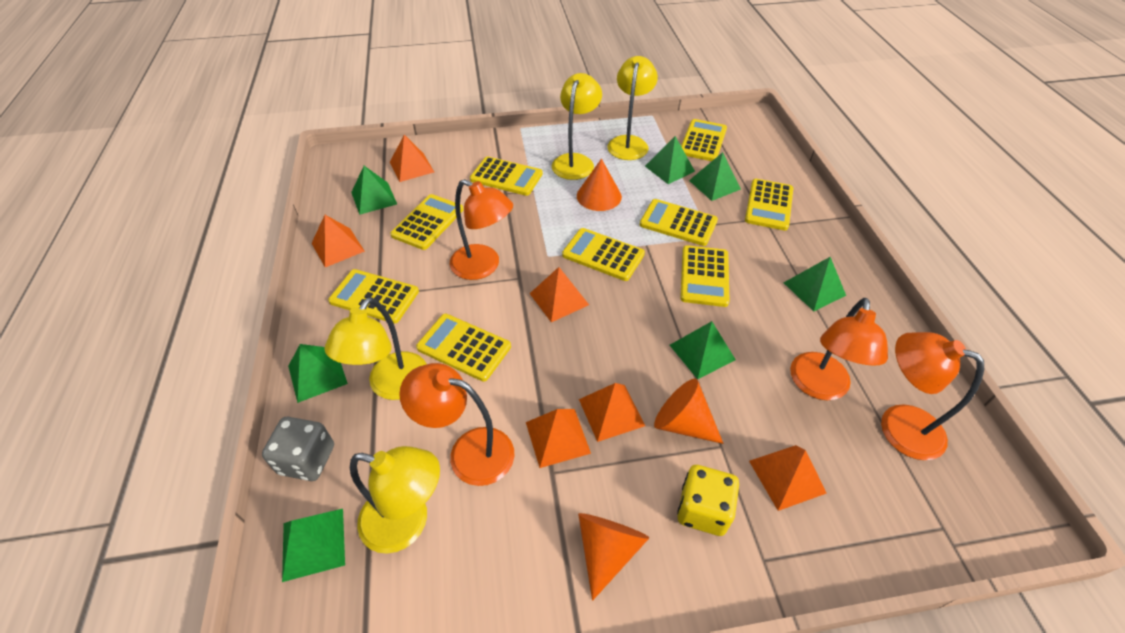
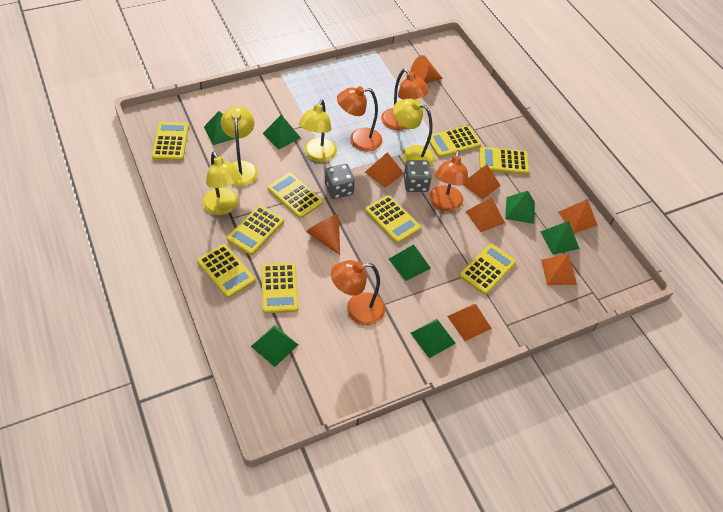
grey dice: 1 -> 2
orange cone: 3 -> 2
yellow dice: 1 -> 0

